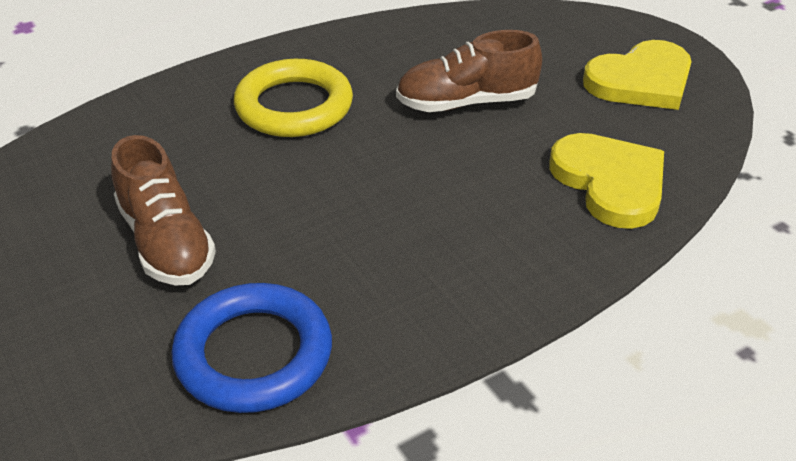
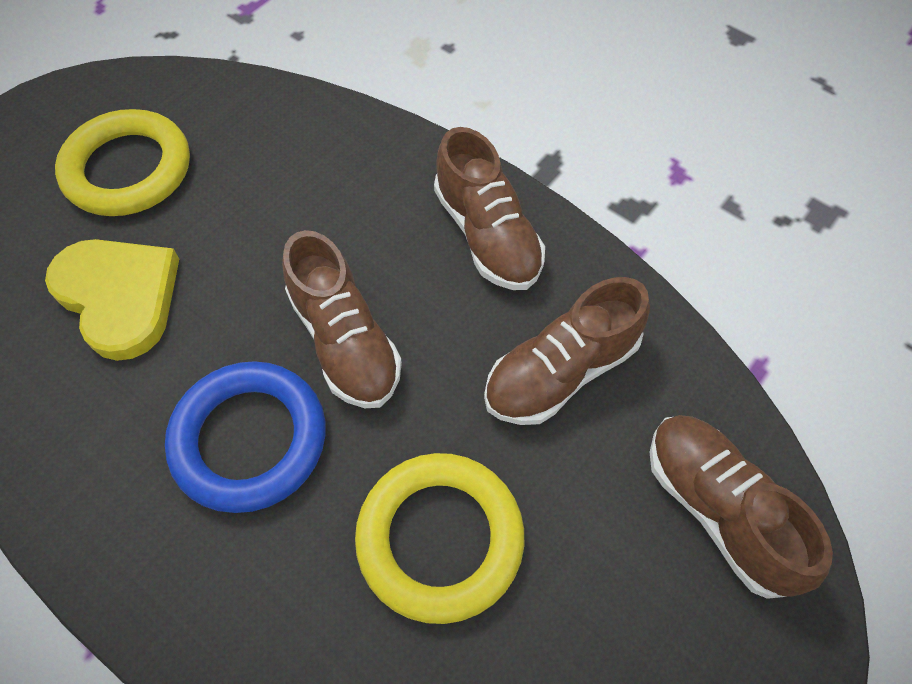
brown shoe: 2 -> 4
yellow heart: 2 -> 1
yellow ring: 1 -> 2

